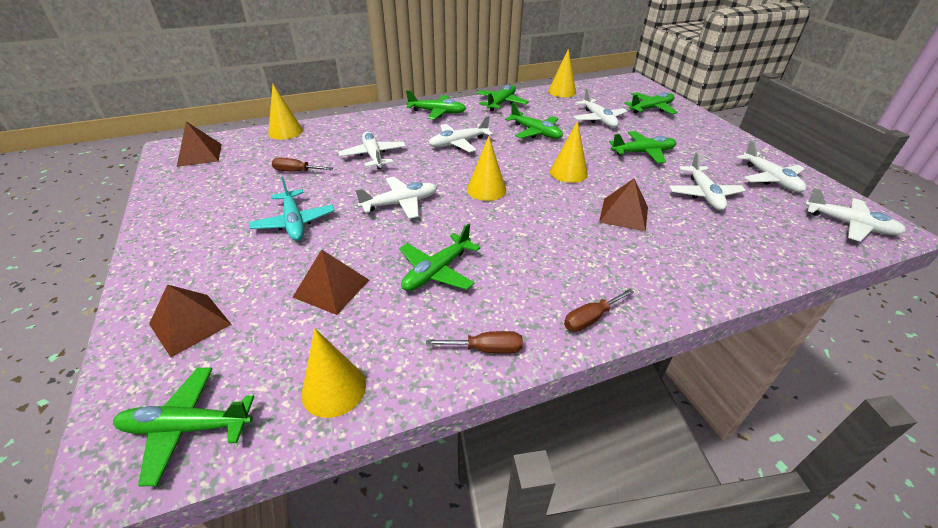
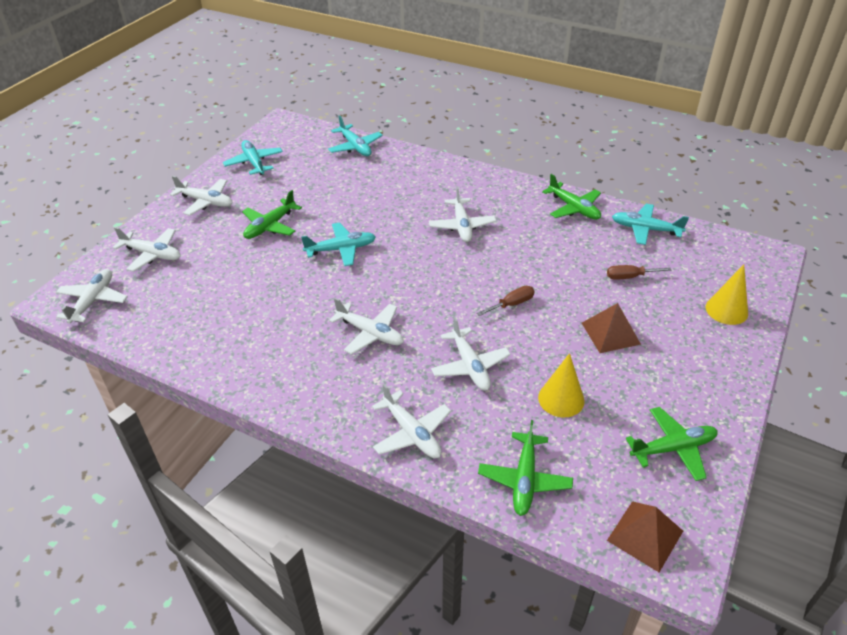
brown pyramid: 4 -> 2
brown screwdriver: 3 -> 2
green plane: 7 -> 4
turquoise plane: 1 -> 4
yellow cone: 5 -> 2

